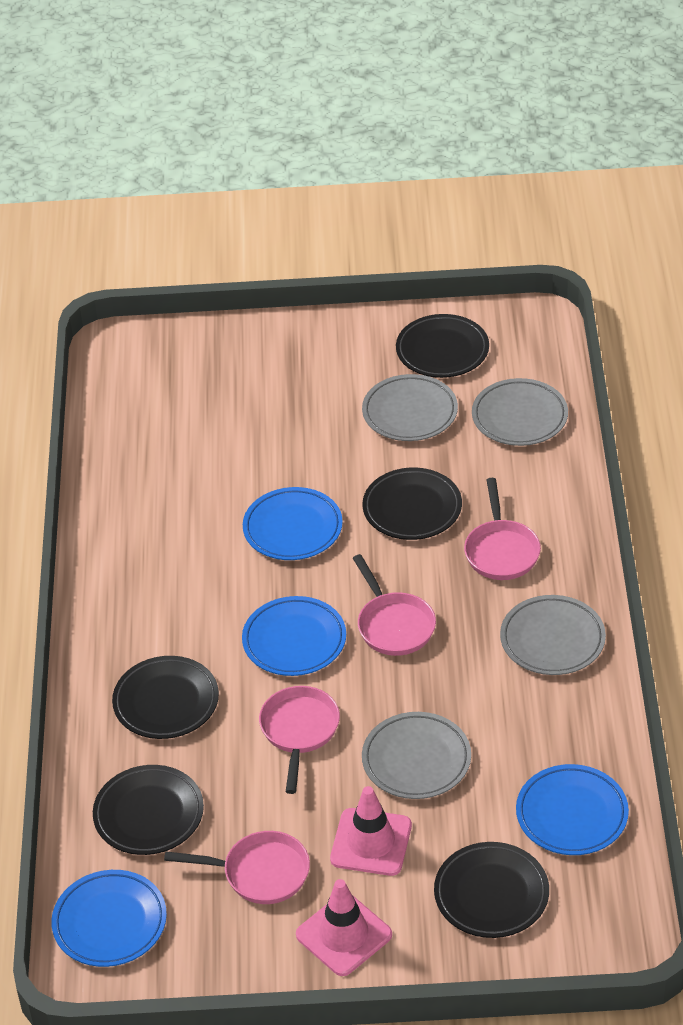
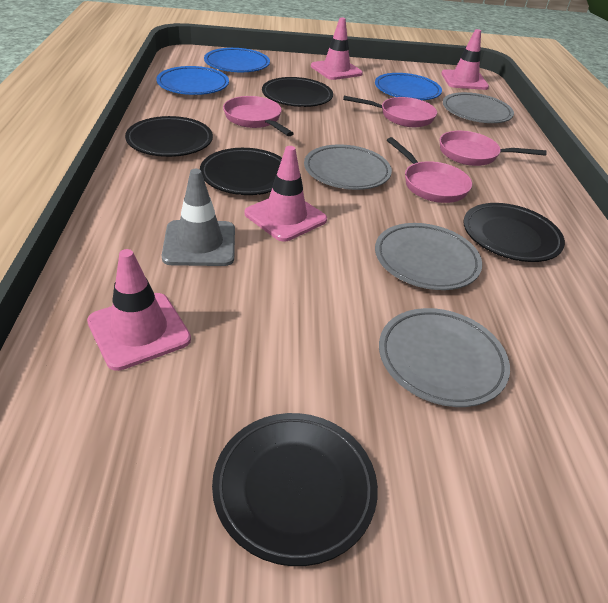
blue plate: 4 -> 3
grey traffic cone: 0 -> 1
pink traffic cone: 2 -> 4

